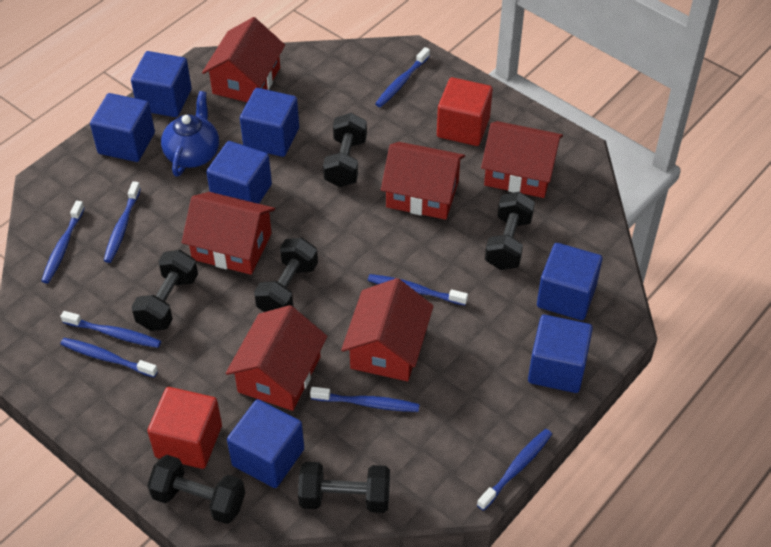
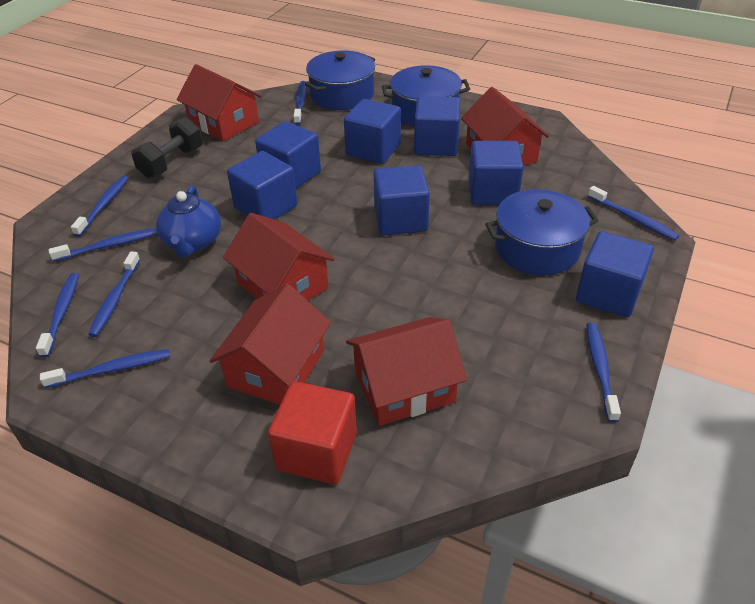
black dumbbell: 6 -> 1
blue pot: 0 -> 3
red cube: 2 -> 1
red house: 6 -> 5

